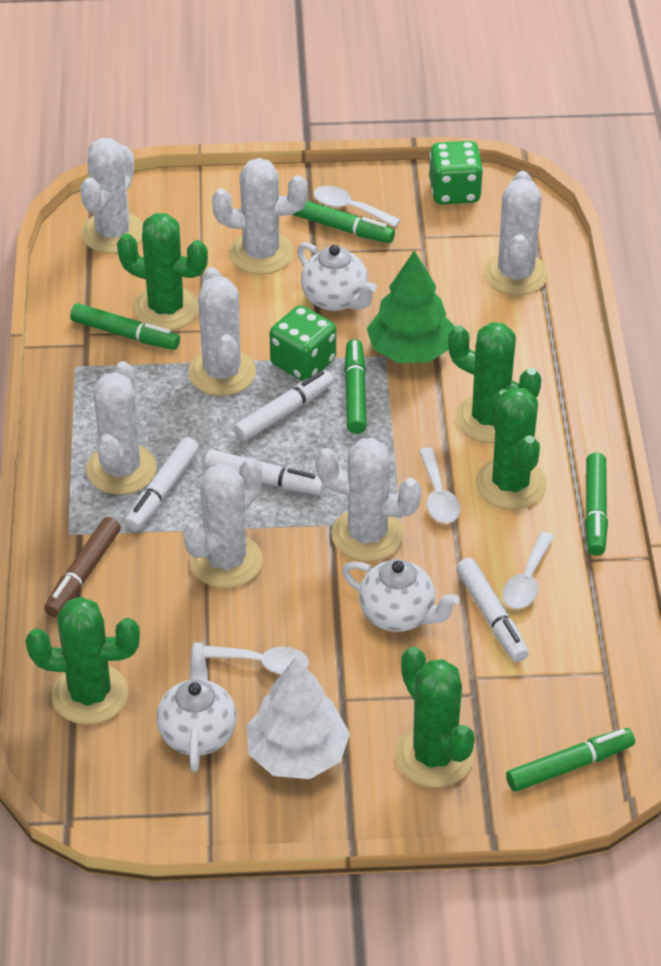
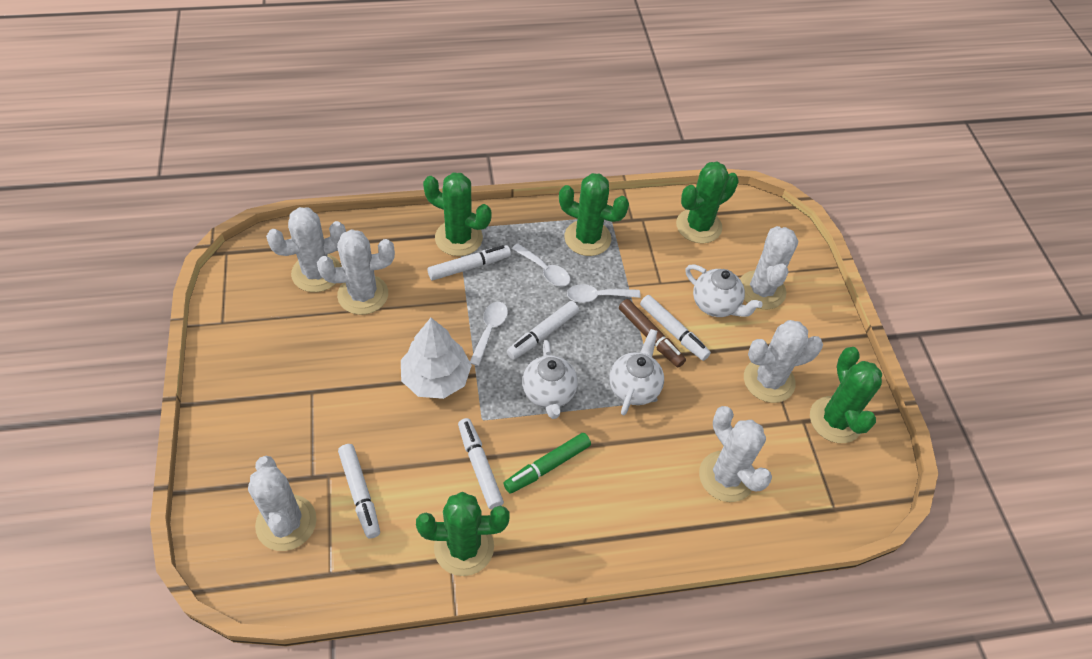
green dice: 2 -> 0
green marker: 5 -> 1
green tree: 1 -> 0
white cactus: 7 -> 6
white marker: 4 -> 5
white spoon: 4 -> 3

